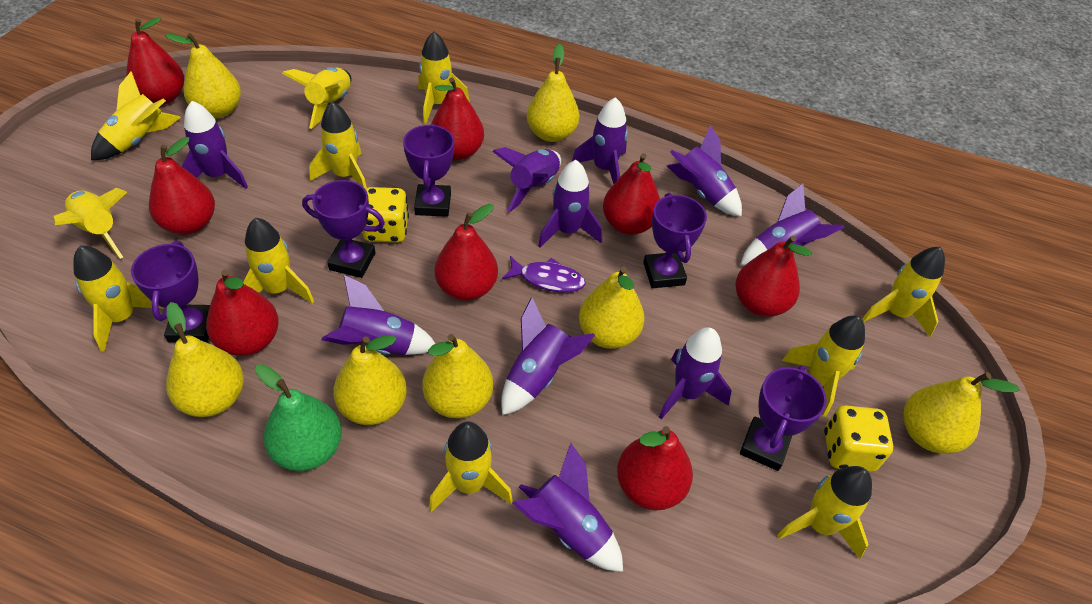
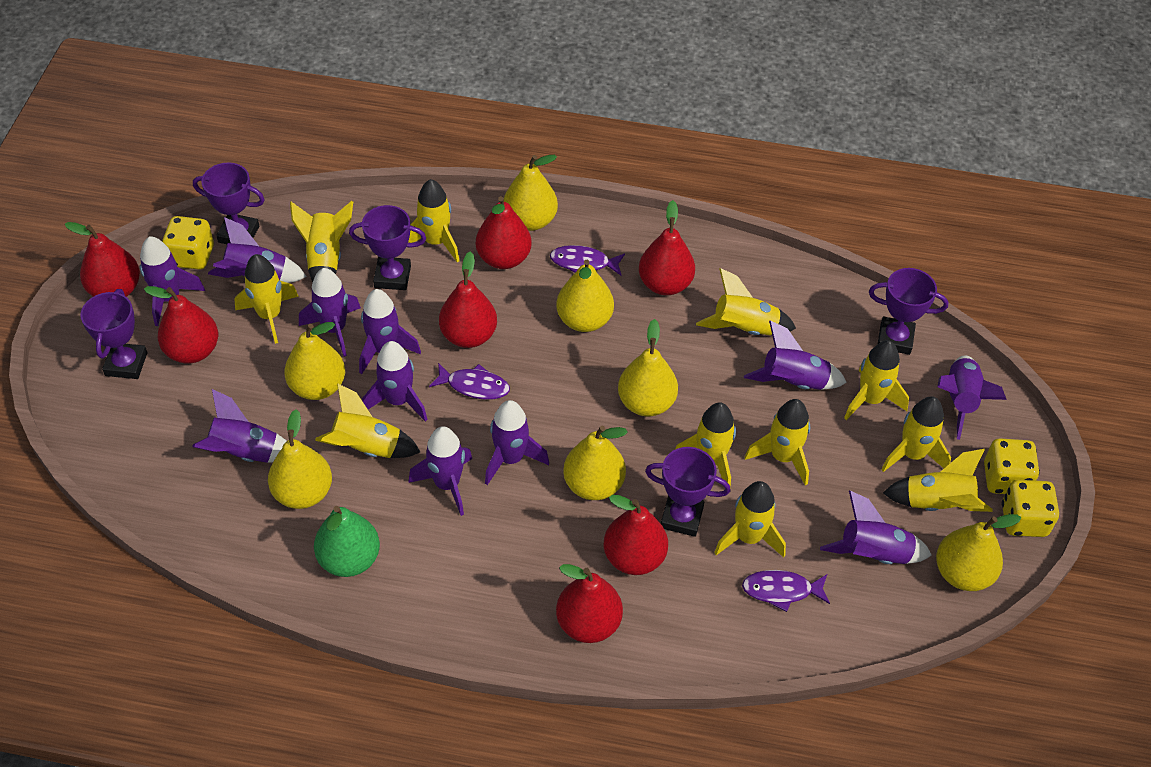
purple fish: 1 -> 3
purple rocket: 10 -> 11
red pear: 8 -> 7
yellow dice: 2 -> 3

